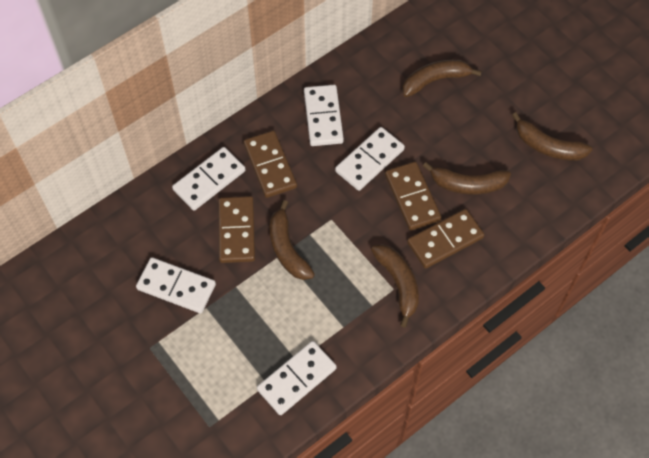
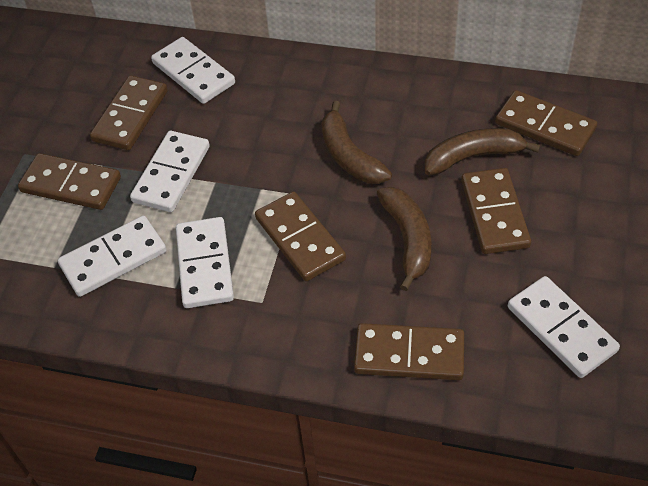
brown banana: 5 -> 3
brown domino: 4 -> 6

